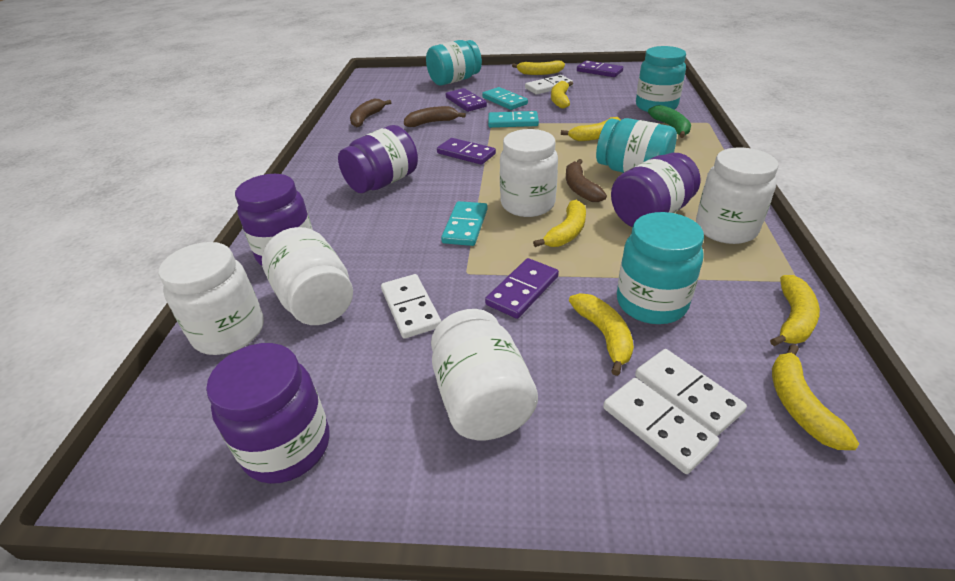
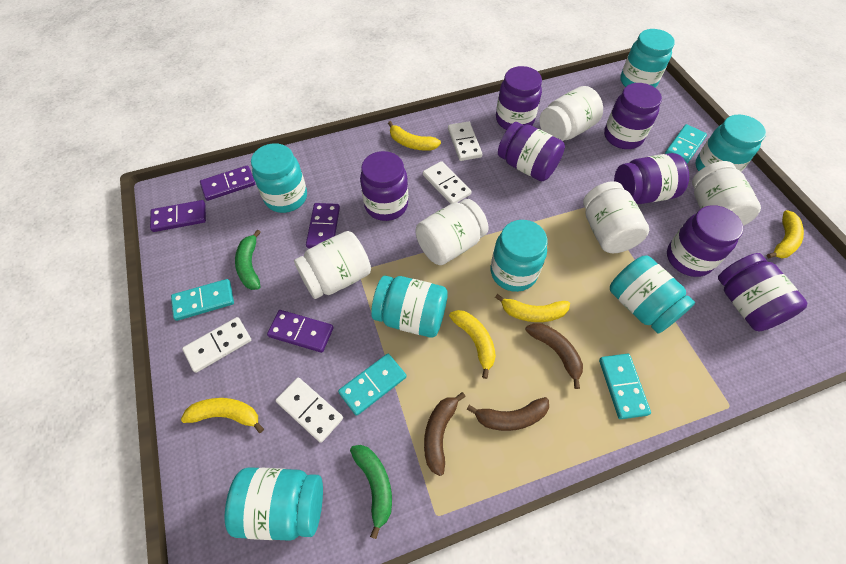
green banana: 1 -> 2
purple jar: 4 -> 7
turquoise domino: 3 -> 4
turquoise jar: 4 -> 7
yellow banana: 7 -> 5

